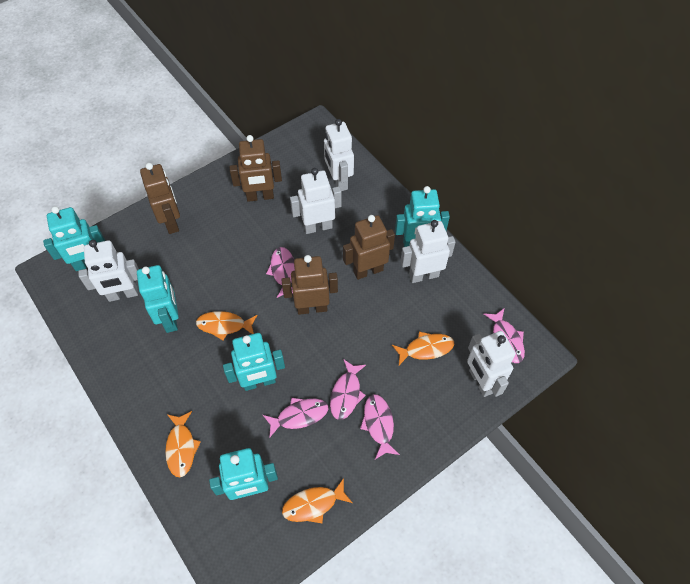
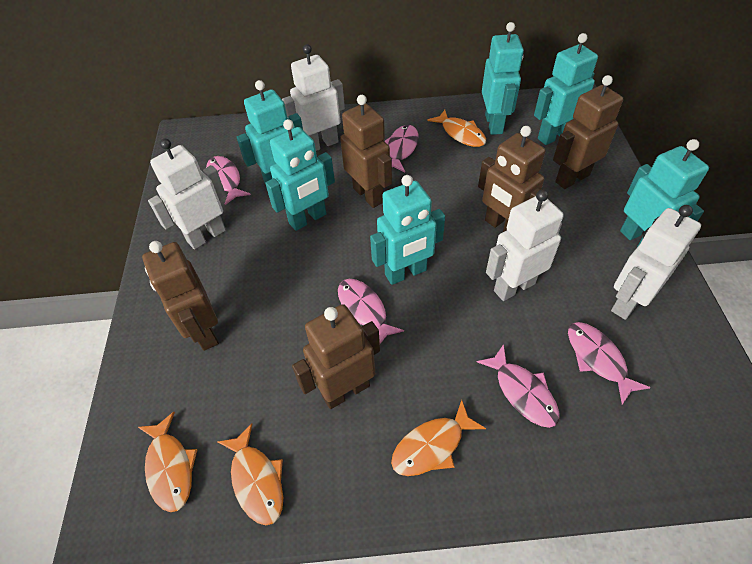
brown robot: 4 -> 5
turquoise robot: 5 -> 6
white robot: 5 -> 4

